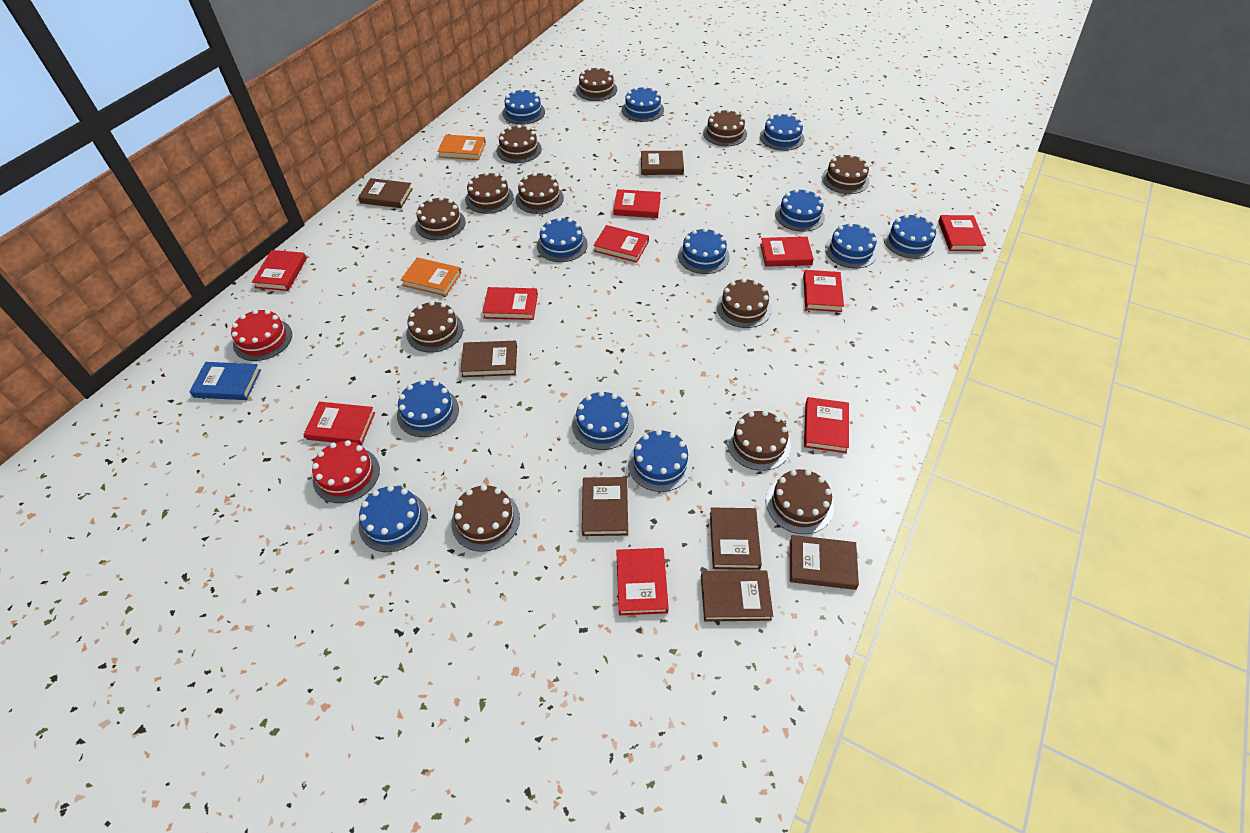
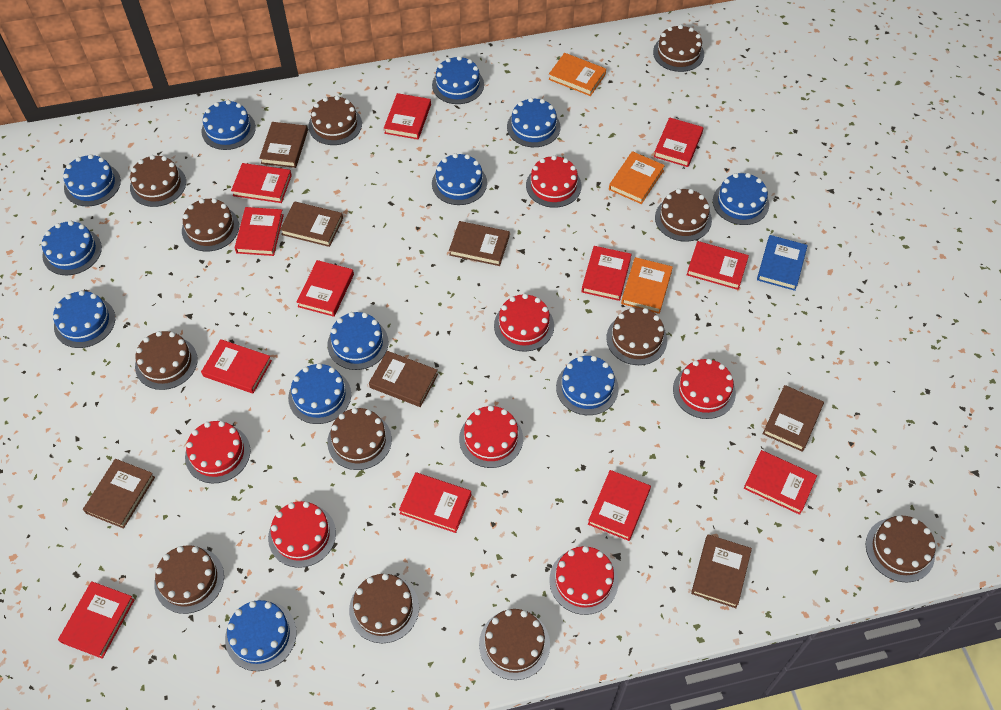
orange book: 2 -> 3
red book: 10 -> 12
red cake: 2 -> 7

